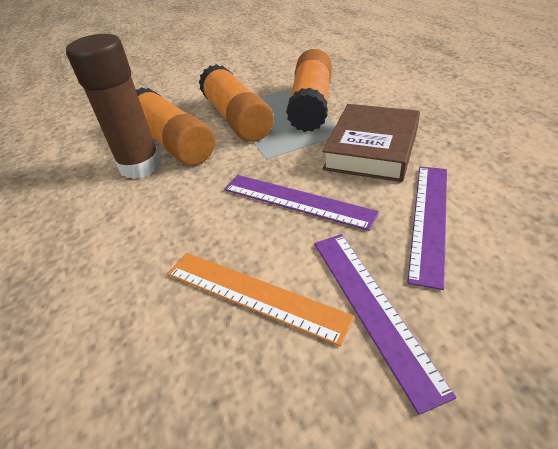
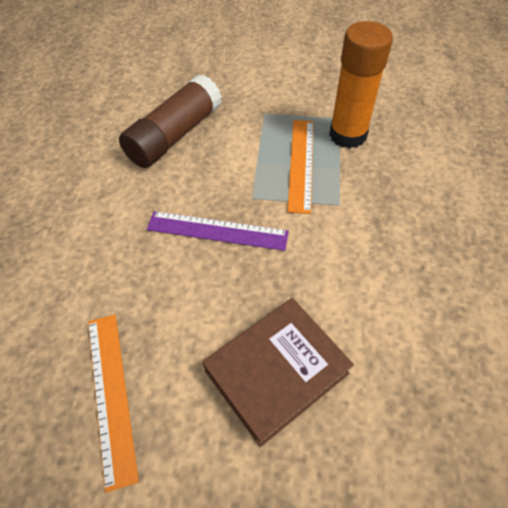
orange glue stick: 3 -> 1
orange ruler: 1 -> 2
purple ruler: 3 -> 1

